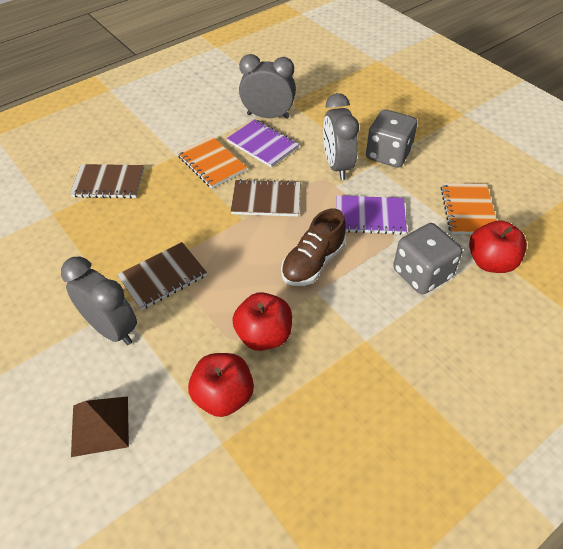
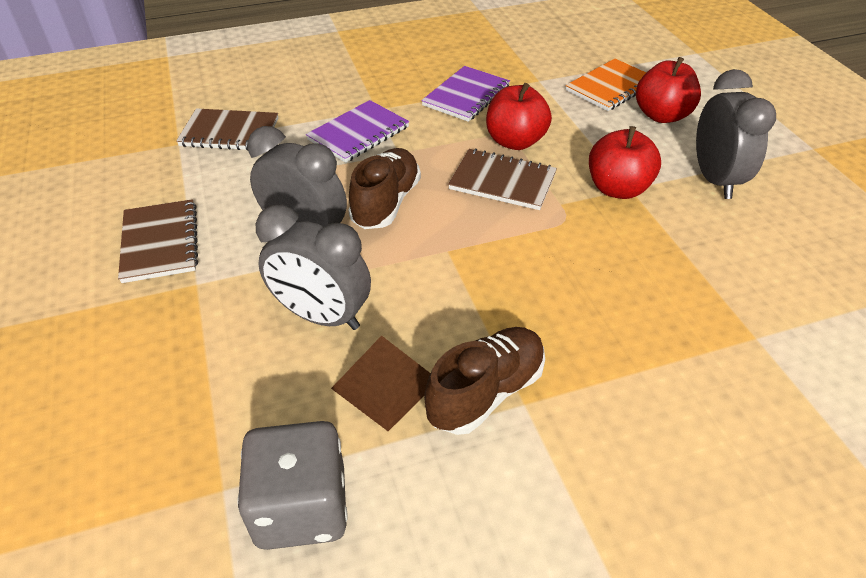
brown shoe: 1 -> 2
grey dice: 2 -> 1
orange notebook: 2 -> 1

